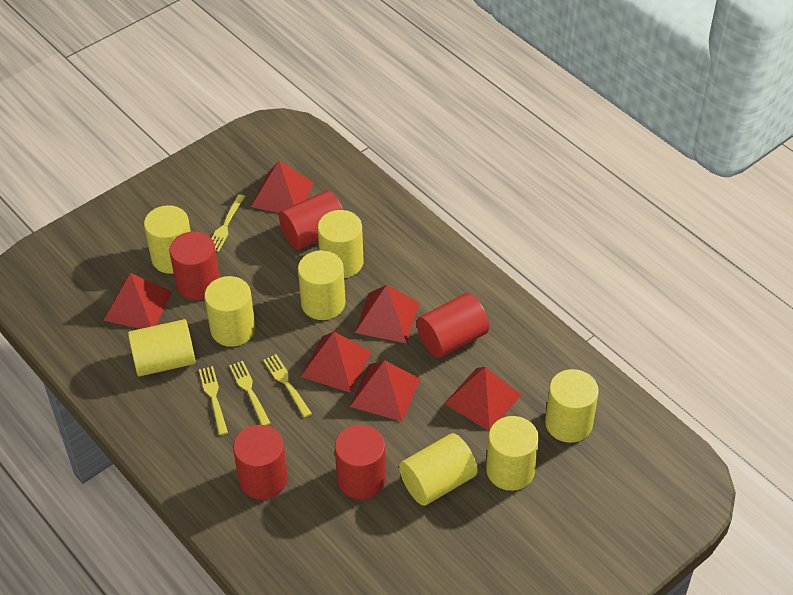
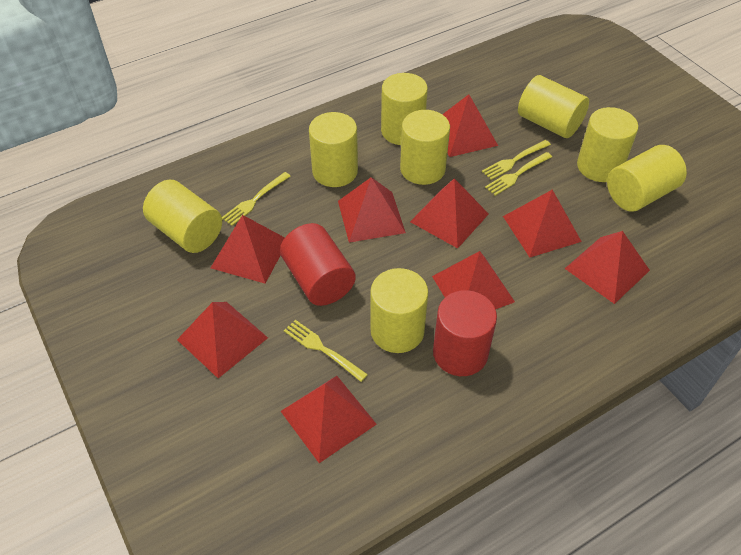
red cylinder: 5 -> 2
red pyramid: 6 -> 9

